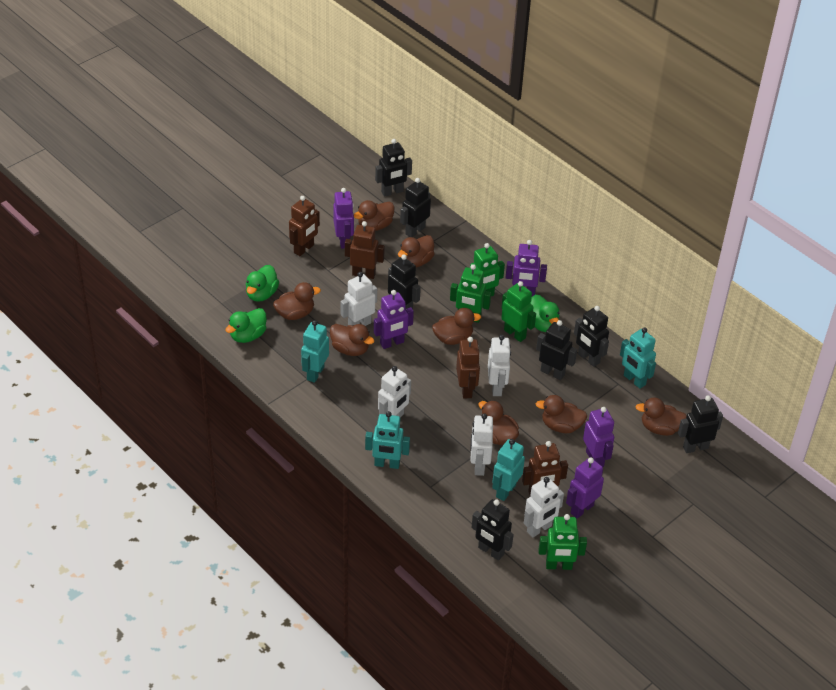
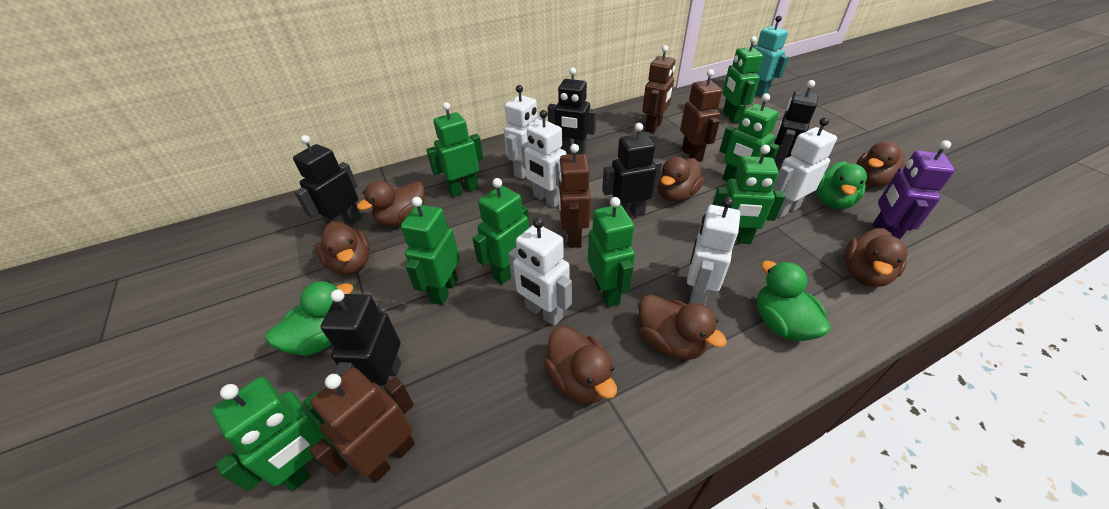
black robot: 7 -> 5
brown duck: 8 -> 7
green robot: 4 -> 8
purple robot: 5 -> 1
turquoise robot: 4 -> 1

